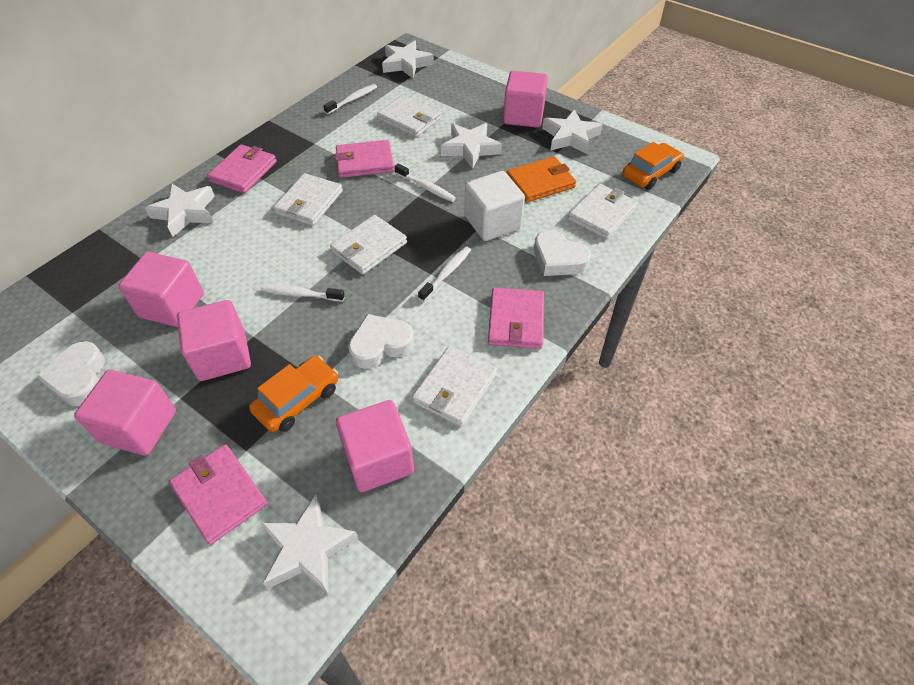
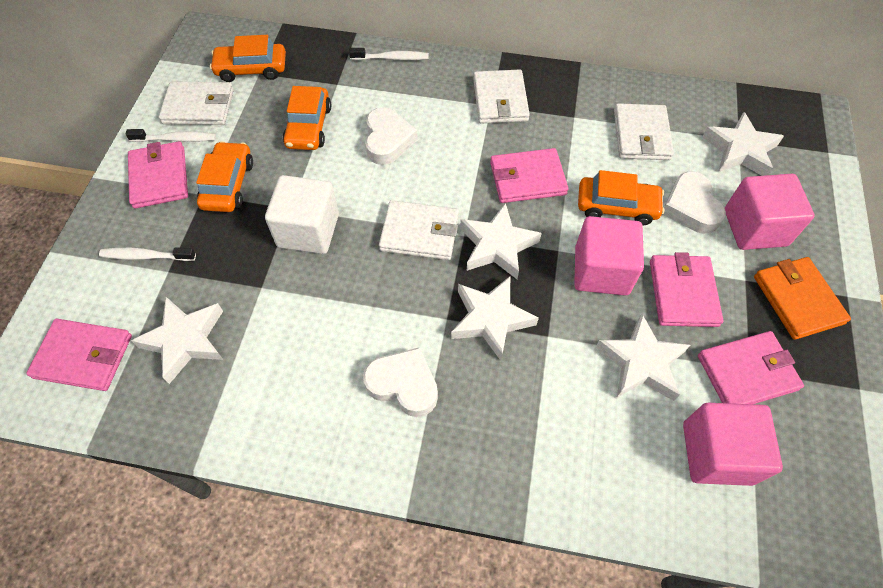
orange car: 2 -> 4
pink cube: 5 -> 3
pink wallet: 4 -> 5
white toothbrush: 4 -> 3
white wallet: 5 -> 4

